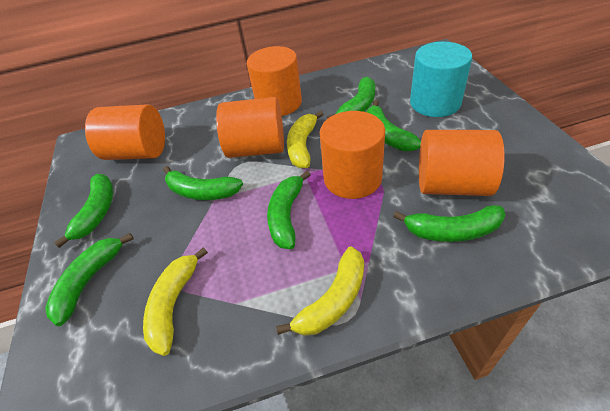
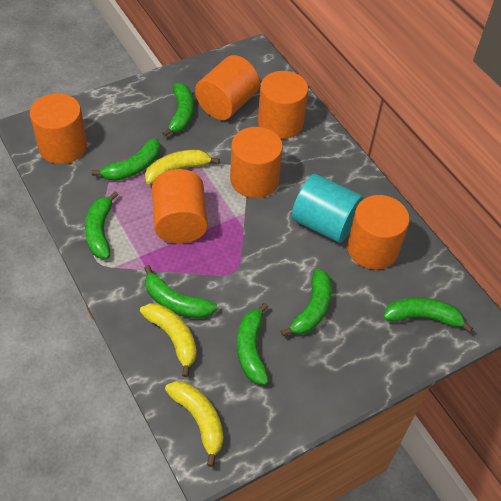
orange cylinder: 5 -> 6

